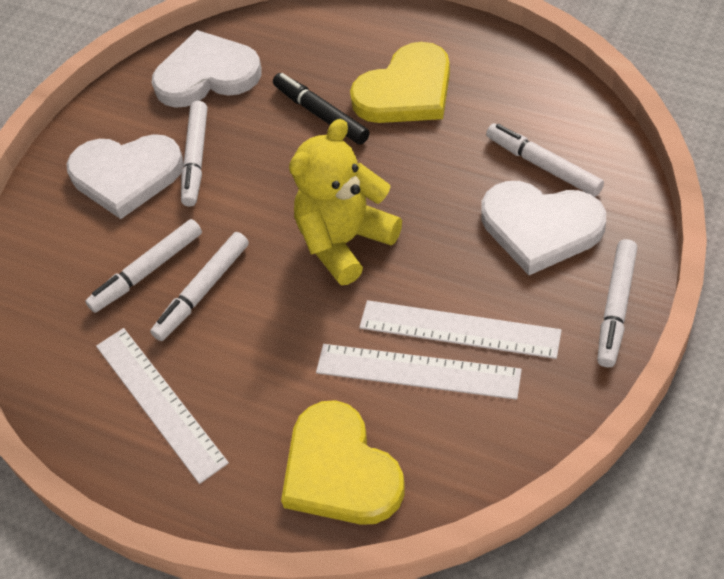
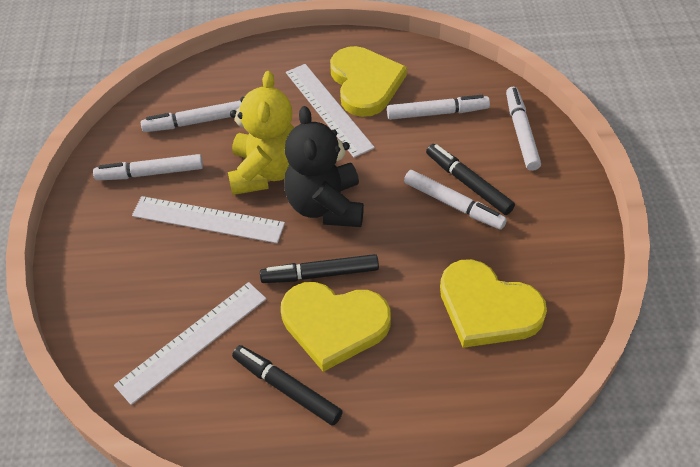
black marker: 1 -> 3
black teddy bear: 0 -> 1
white heart: 3 -> 0
yellow heart: 2 -> 3

